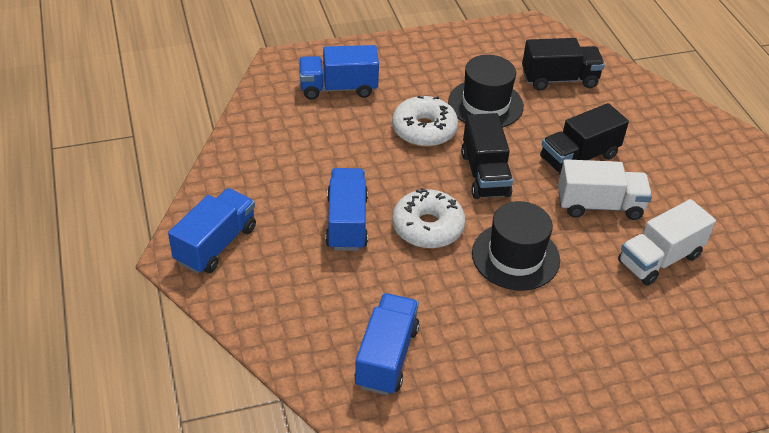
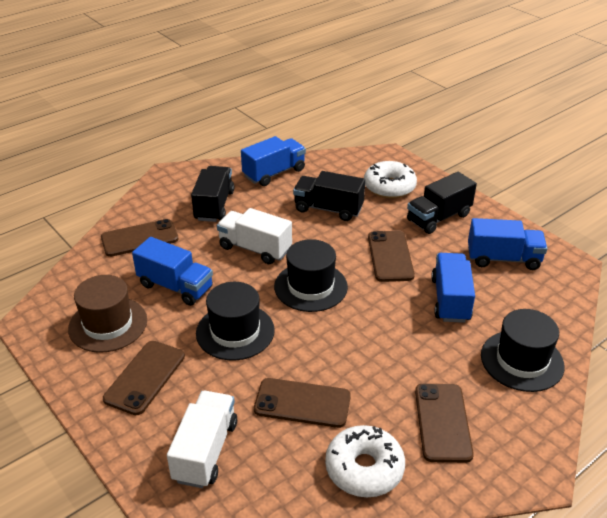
black hat: 2 -> 3
brown hat: 0 -> 1
brown phone: 0 -> 5

